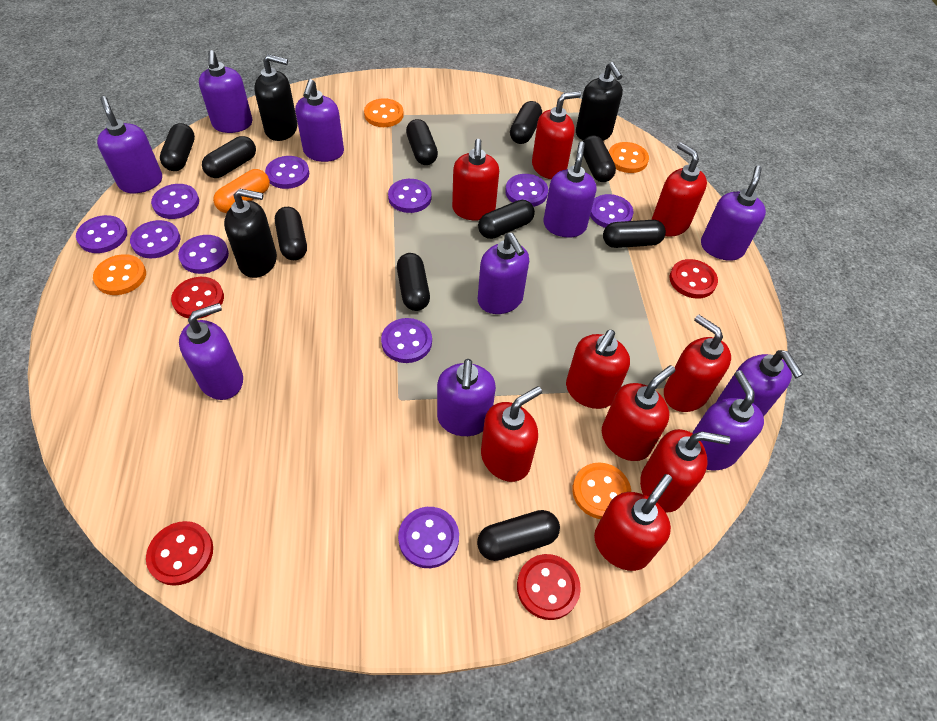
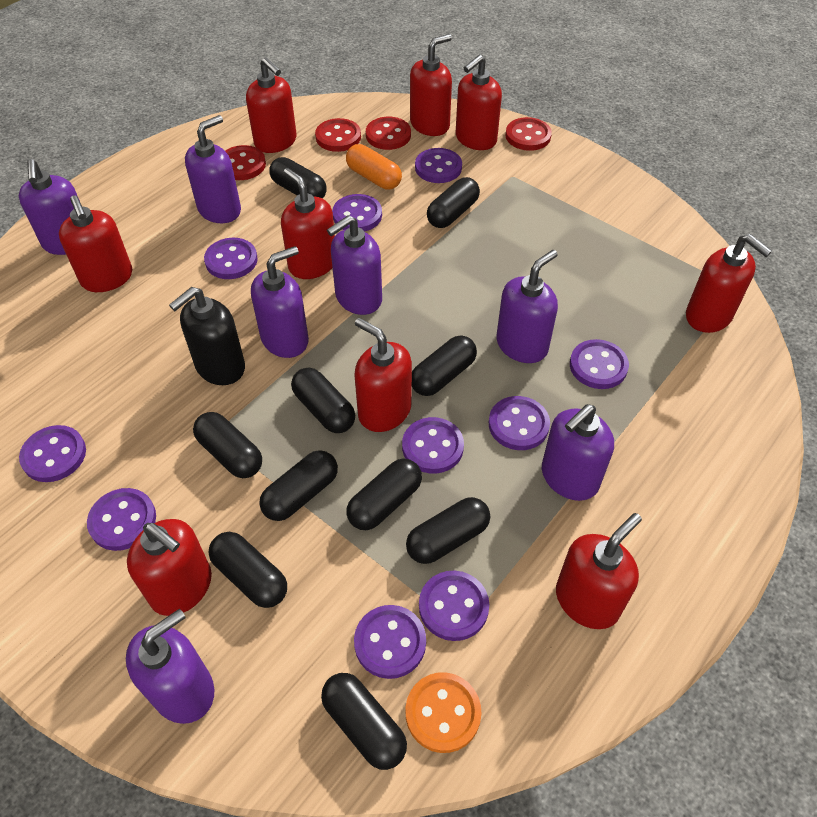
black soap dispenser: 3 -> 1
orange button: 4 -> 1
purple soap dispenser: 10 -> 7

